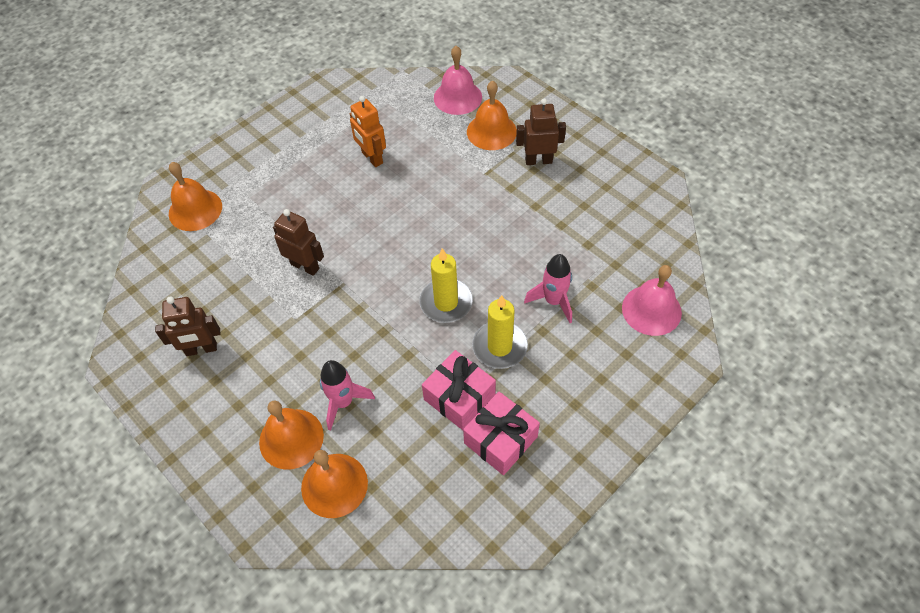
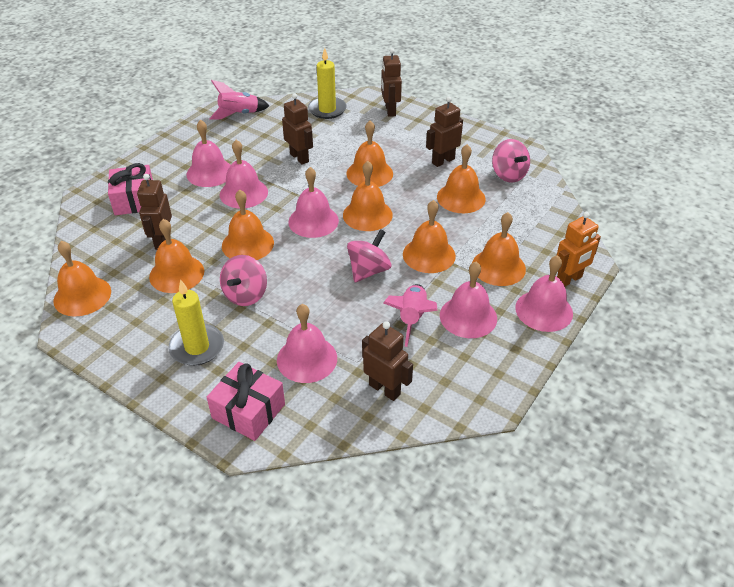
brown robot: 3 -> 5
orange bell: 4 -> 8
pink bell: 2 -> 6
pink spinning top: 0 -> 3

